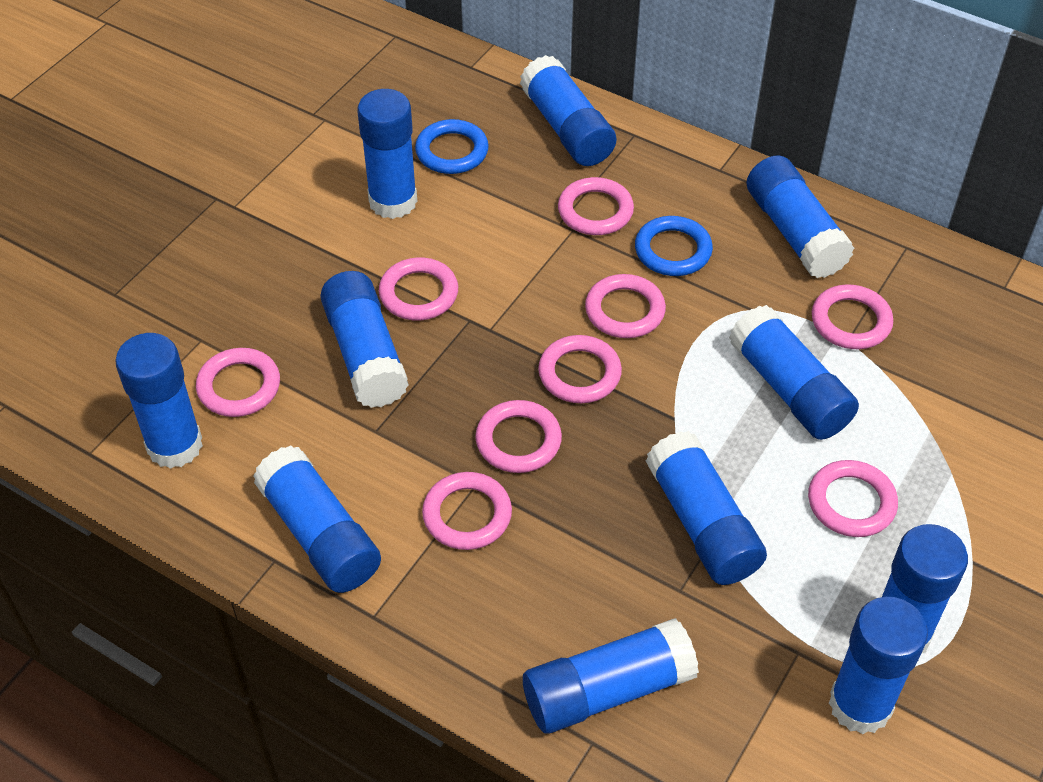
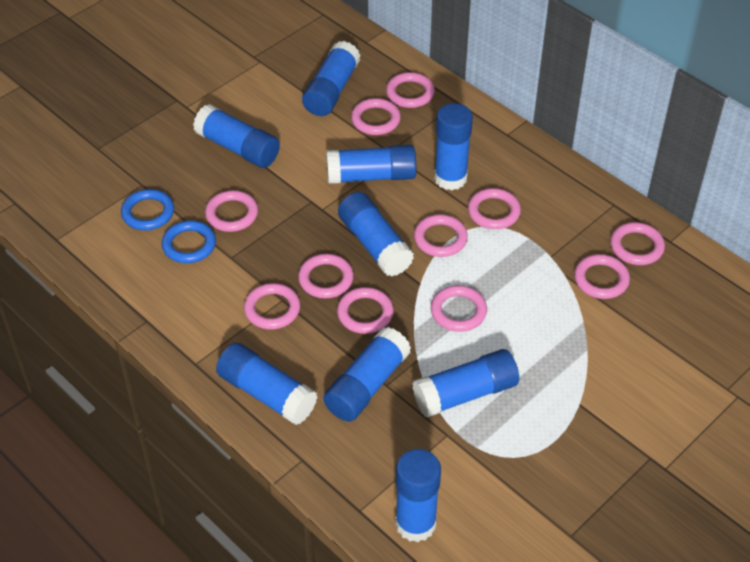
blue glue stick: 11 -> 9
pink ring: 9 -> 11

